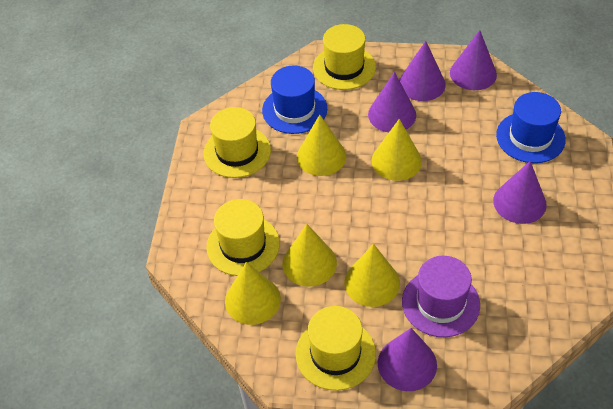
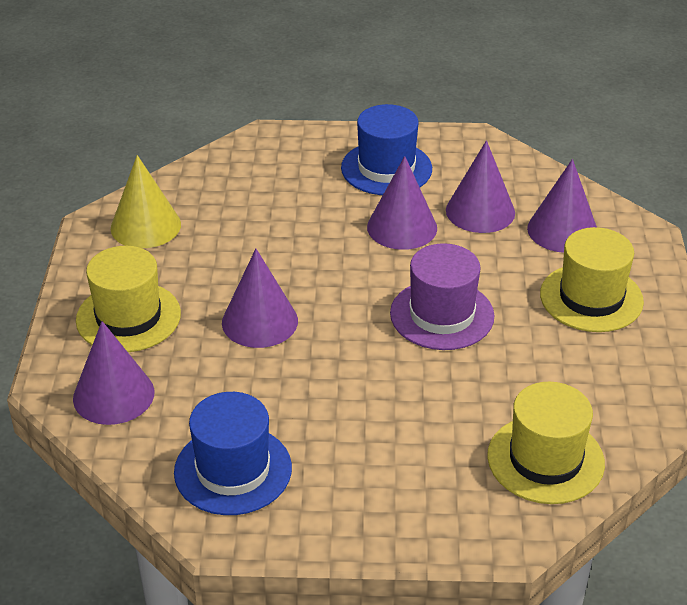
yellow cone: 5 -> 1
yellow hat: 4 -> 3

